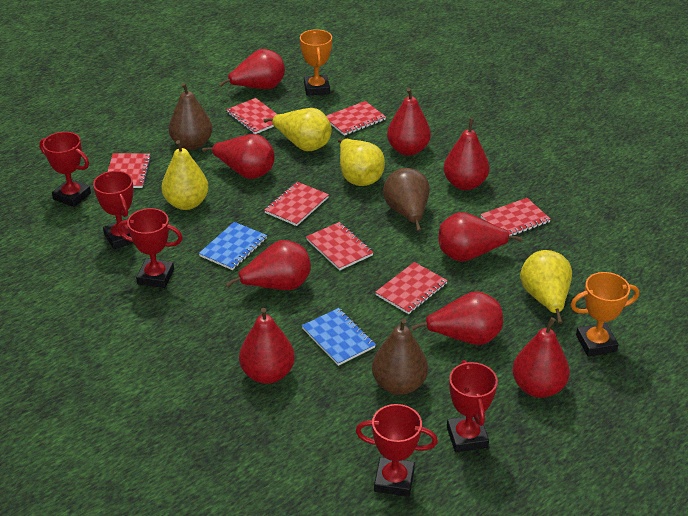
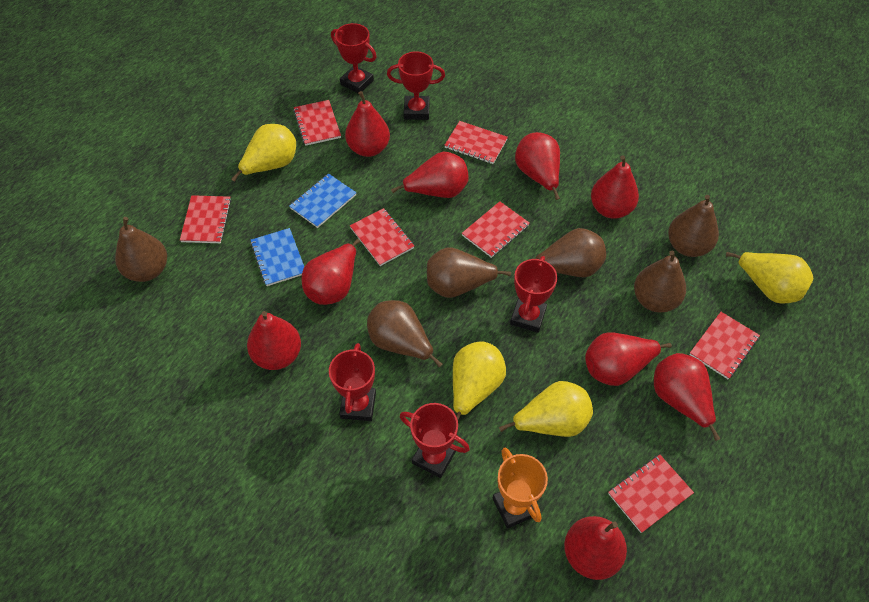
brown pear: 3 -> 6
orange trophy: 2 -> 1

